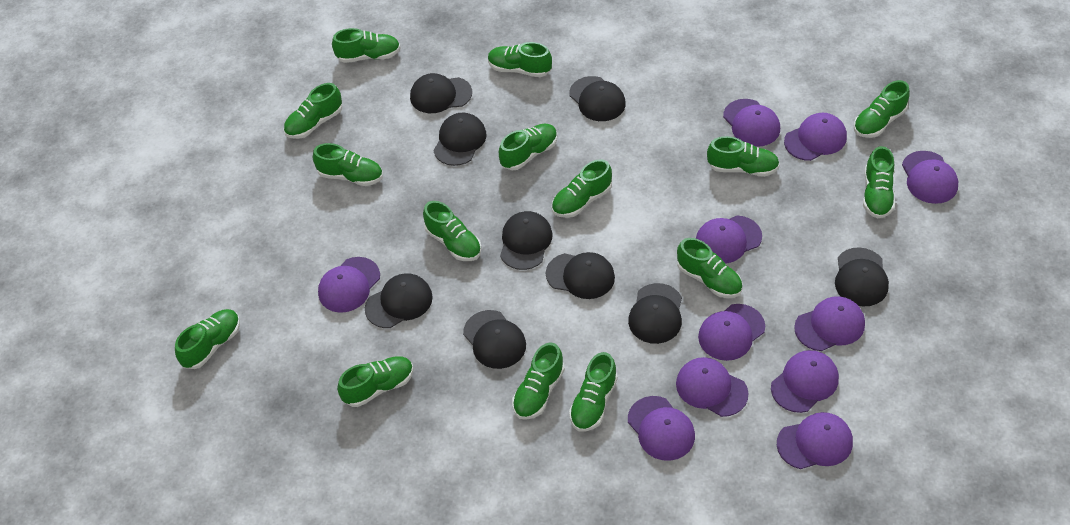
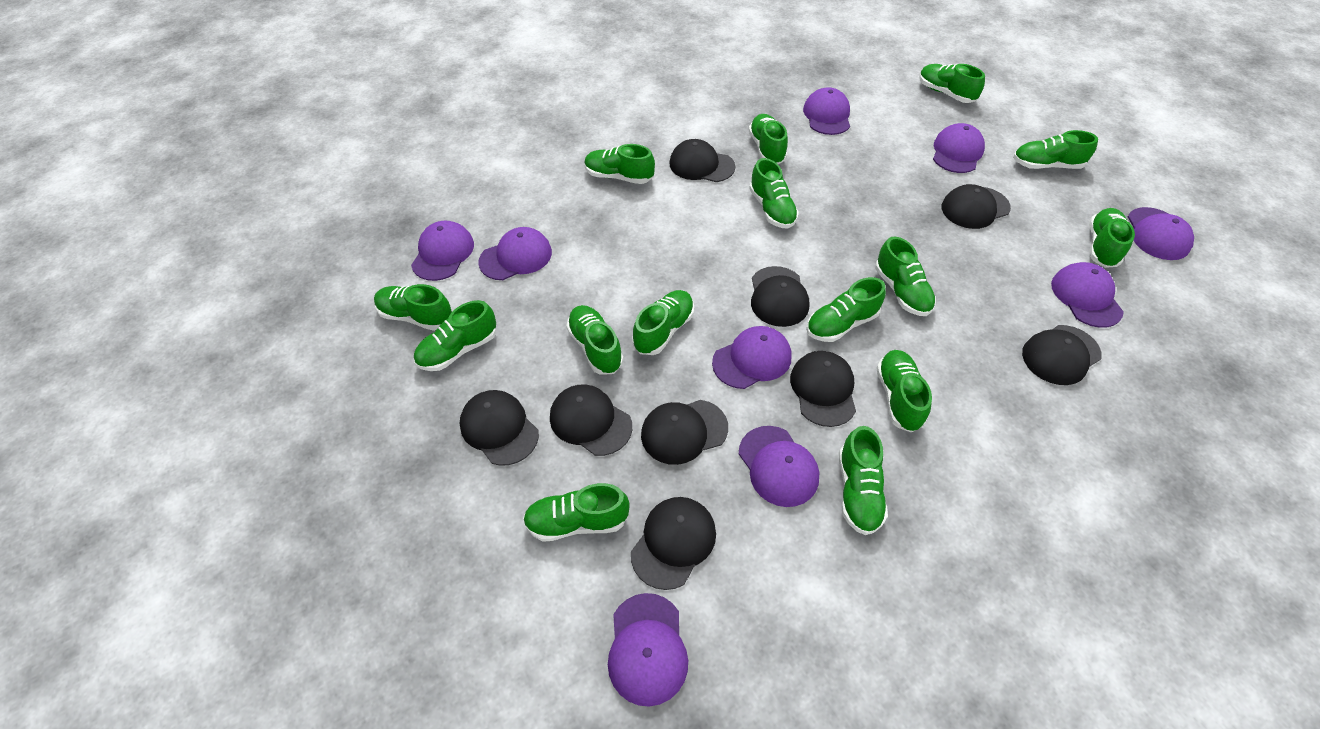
purple cap: 11 -> 9

